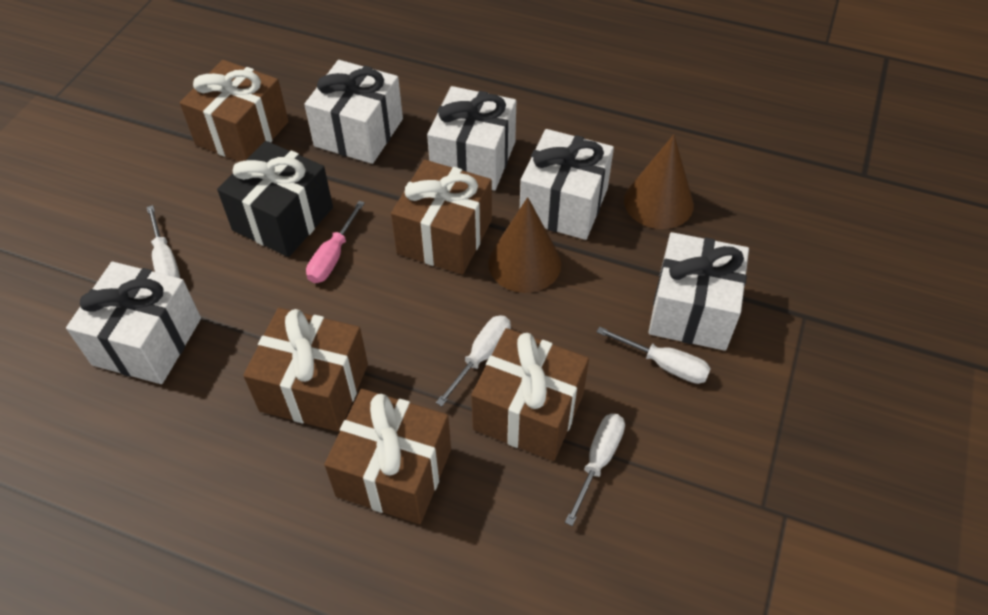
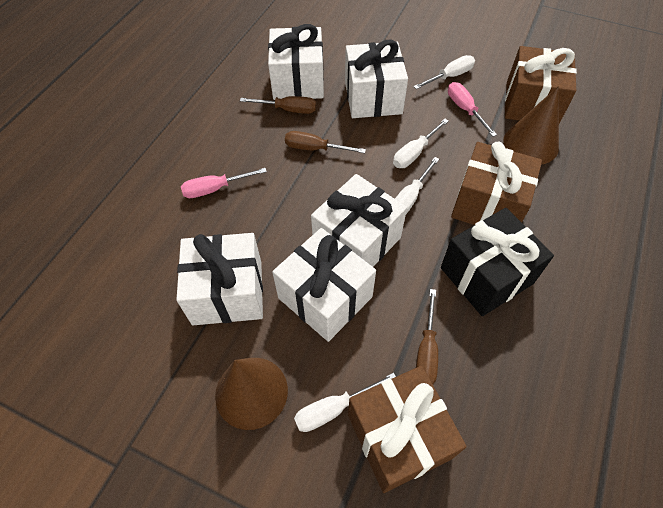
brown gift: 5 -> 3
brown screwdriver: 0 -> 3
pink screwdriver: 1 -> 2

